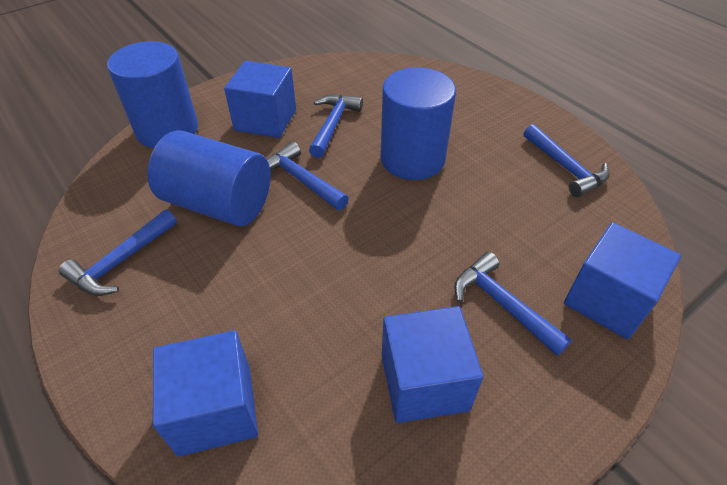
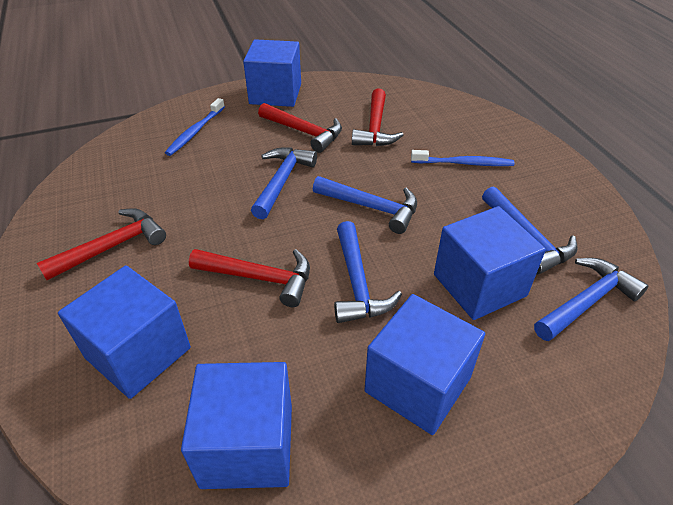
blue cube: 4 -> 5
blue cylinder: 3 -> 0
blue toothbrush: 0 -> 2
red hammer: 0 -> 4

